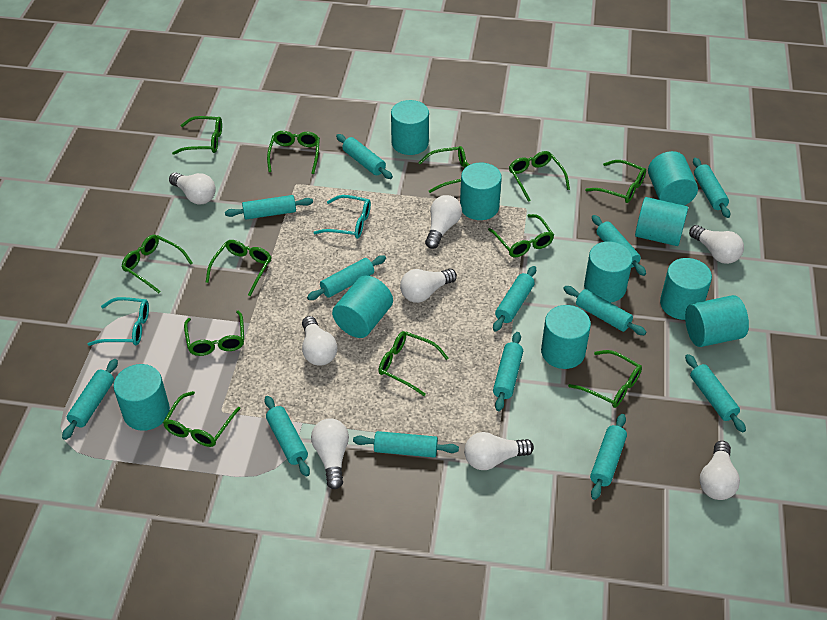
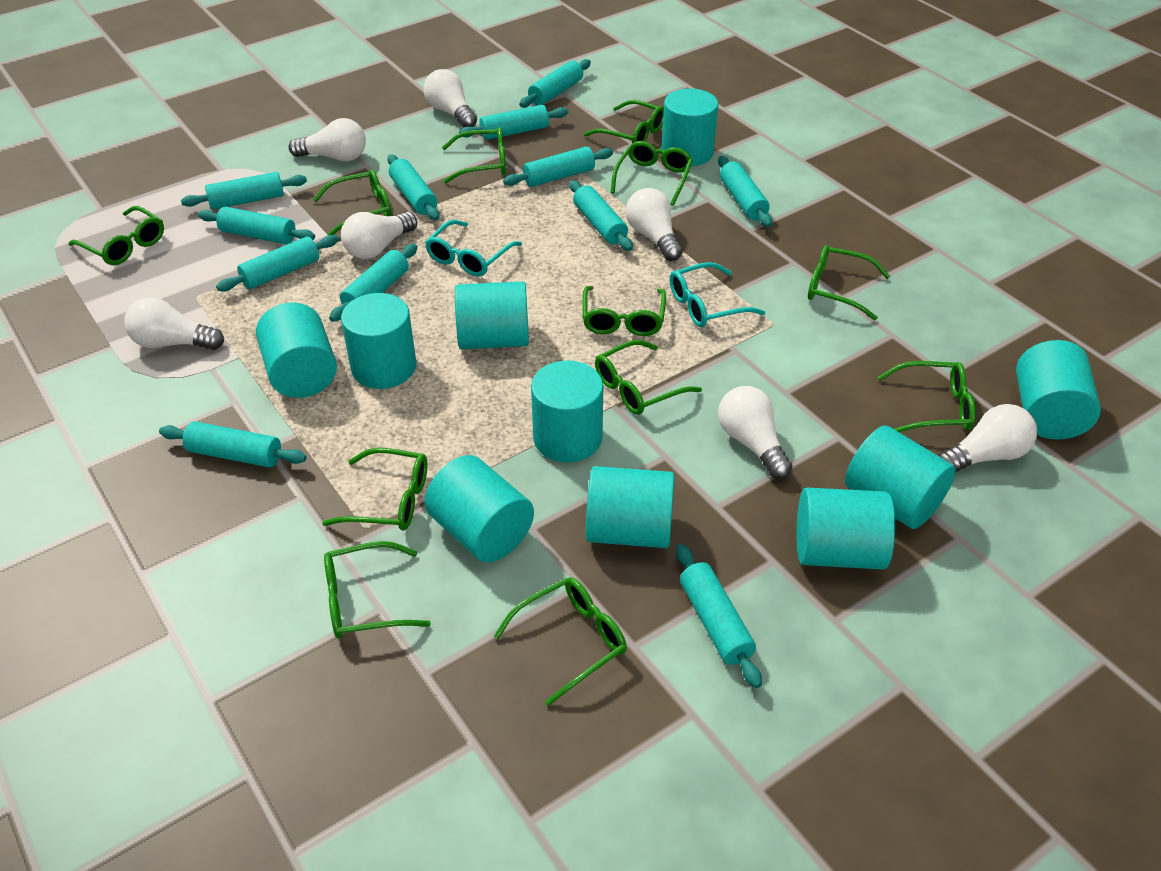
turquoise rolling pin: 13 -> 12
white light bulb: 8 -> 7

